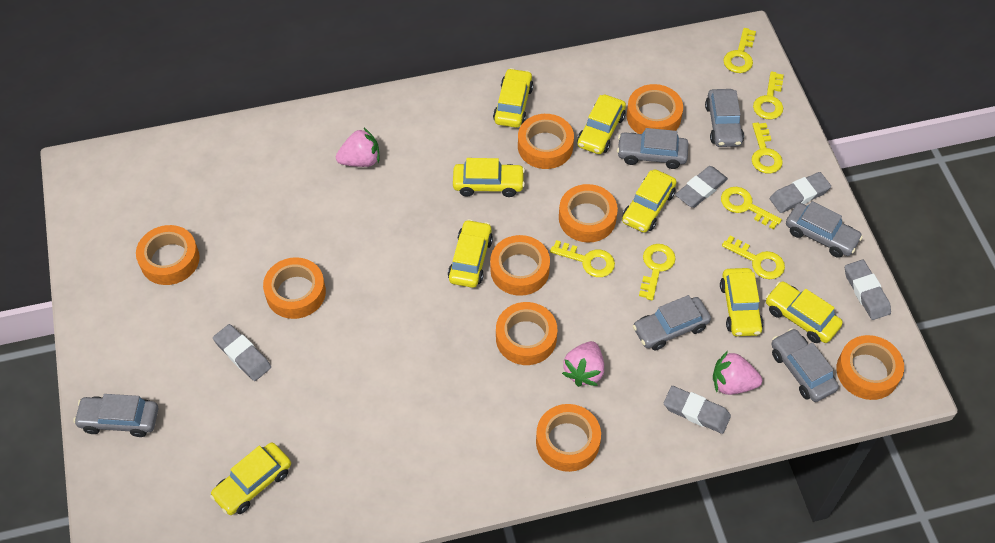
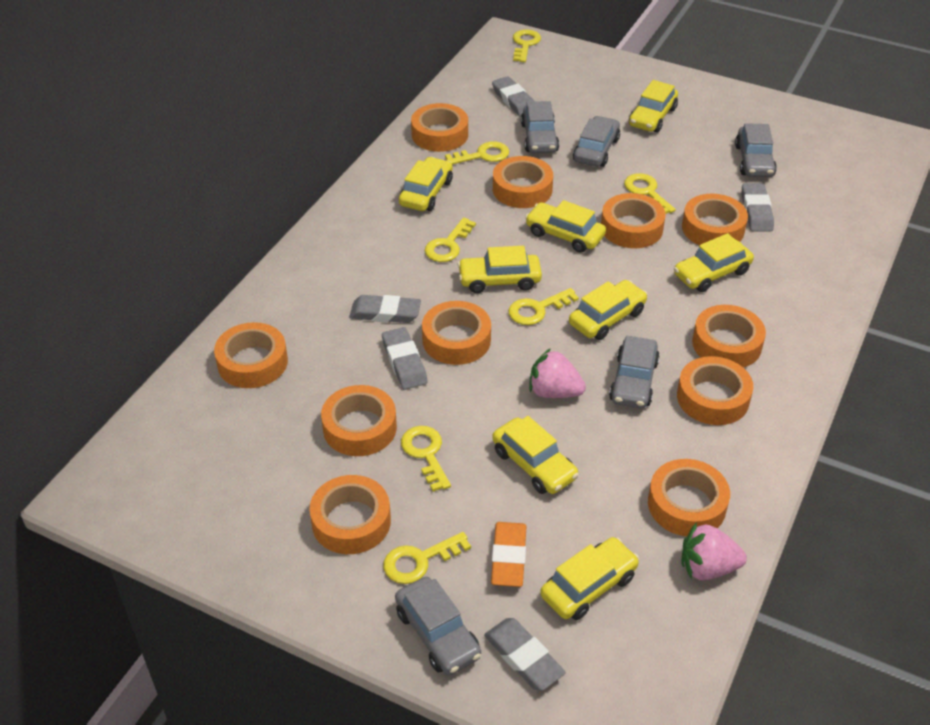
grey car: 6 -> 5
orange eraser: 0 -> 1
orange tape: 9 -> 11
pink strawberry: 3 -> 2

